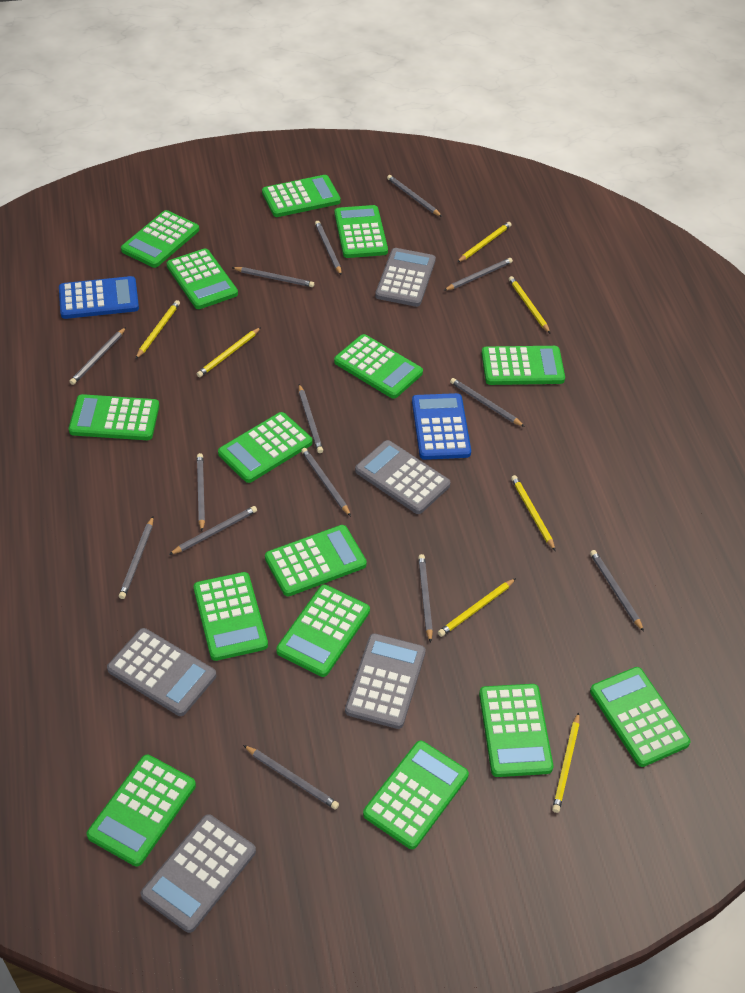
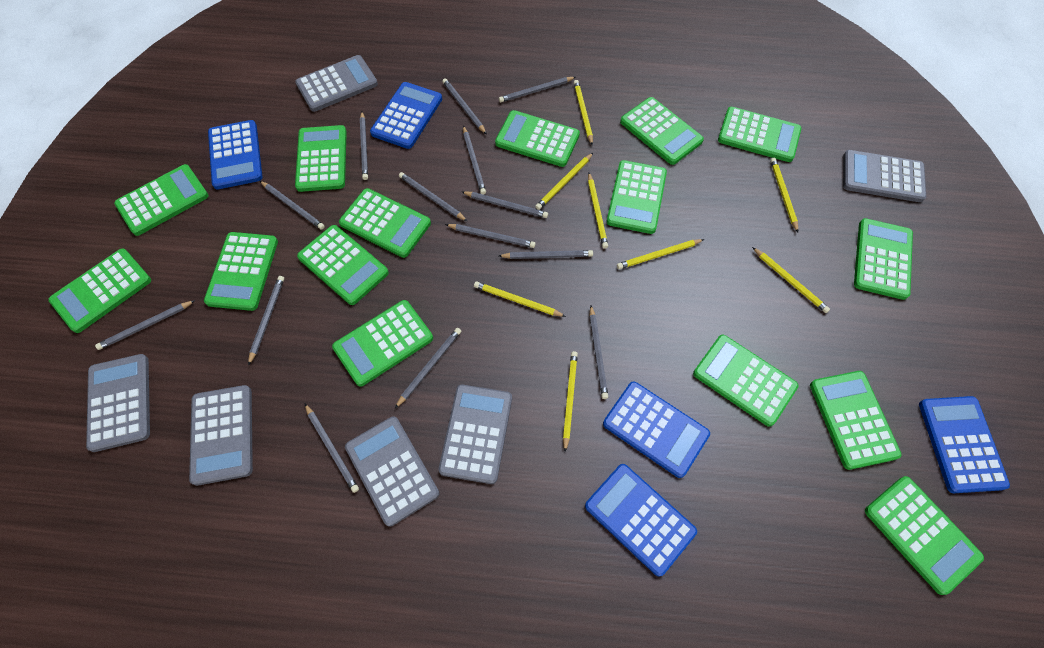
blue calculator: 2 -> 5
grey calculator: 5 -> 6
yellow pencil: 7 -> 8

